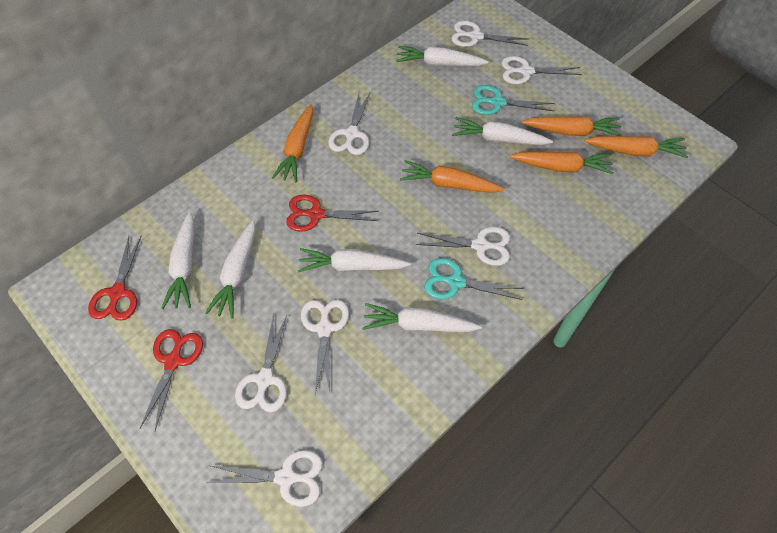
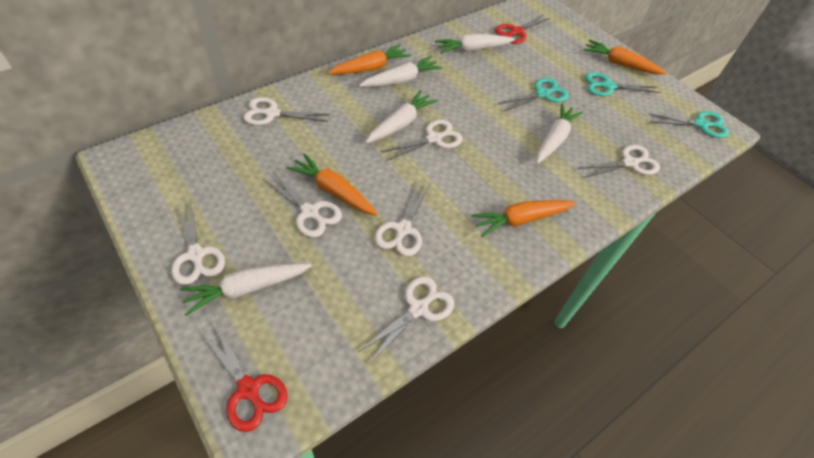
orange carrot: 5 -> 4
red scissors: 3 -> 2
turquoise scissors: 2 -> 3
white carrot: 6 -> 5

